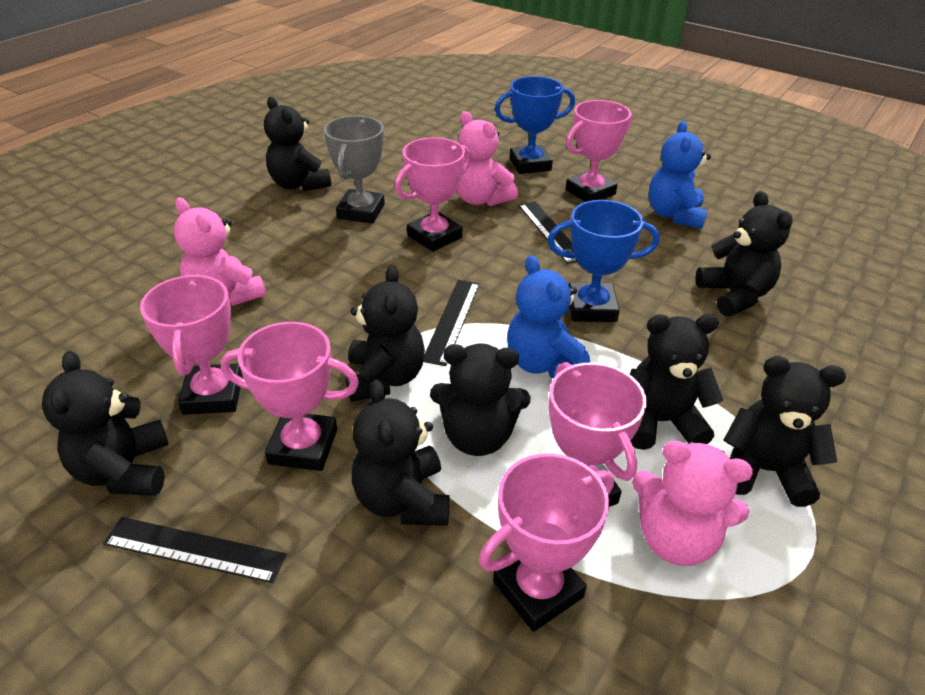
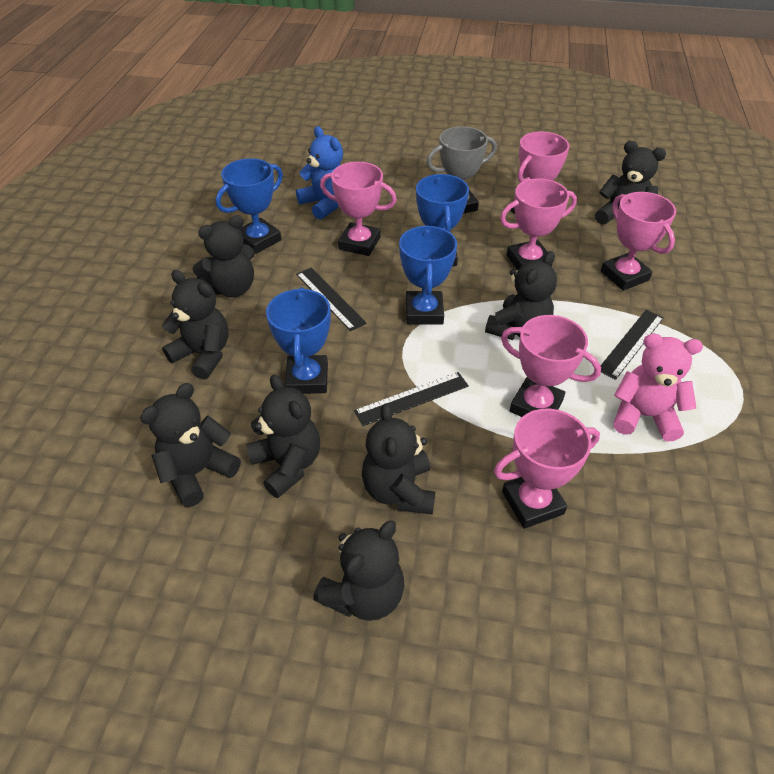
blue teddy bear: 2 -> 1
blue trophy: 2 -> 4
pink teddy bear: 3 -> 1

